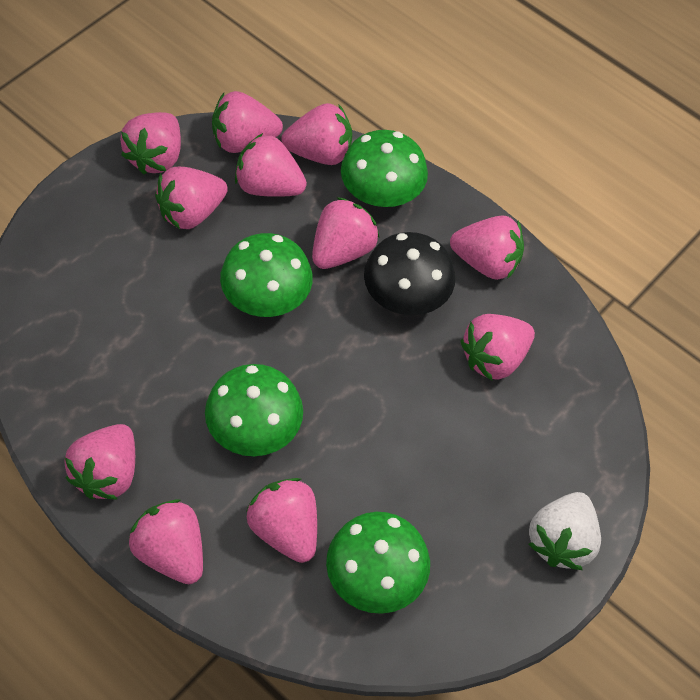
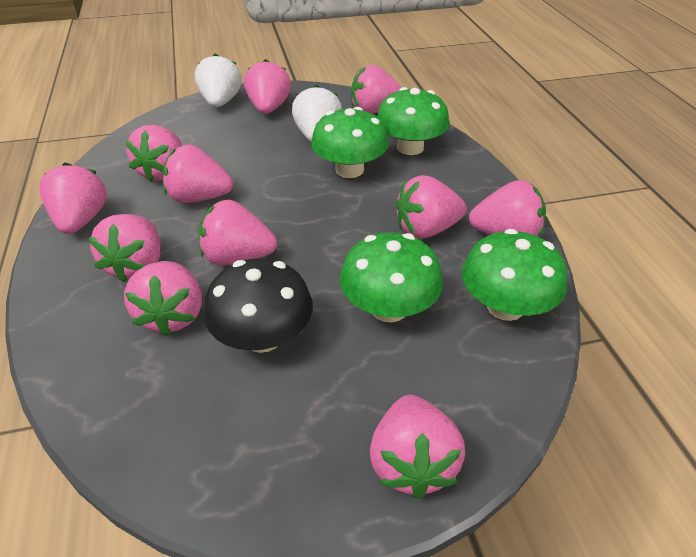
white strawberry: 1 -> 2

